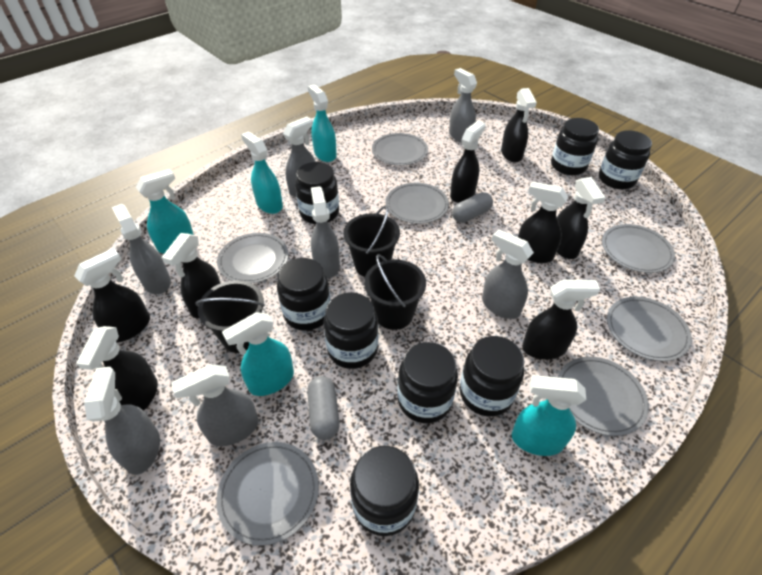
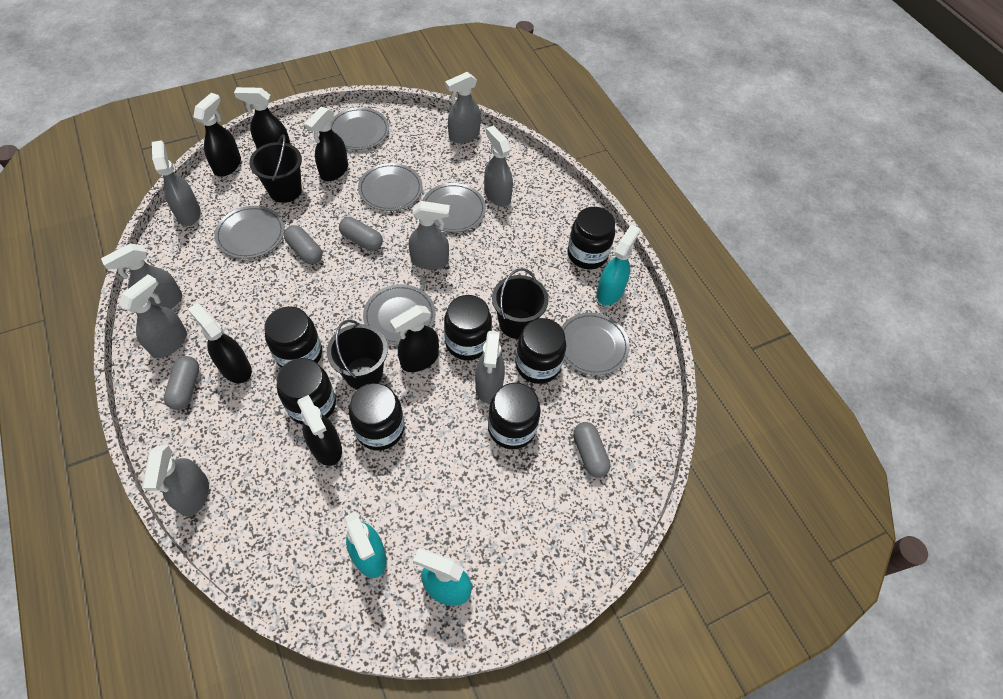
black jar: 8 -> 7
black spray bottle: 8 -> 6
grey capsule: 2 -> 4
grey plate: 7 -> 6
grey spray bottle: 7 -> 8
turquoise spray bottle: 5 -> 3

